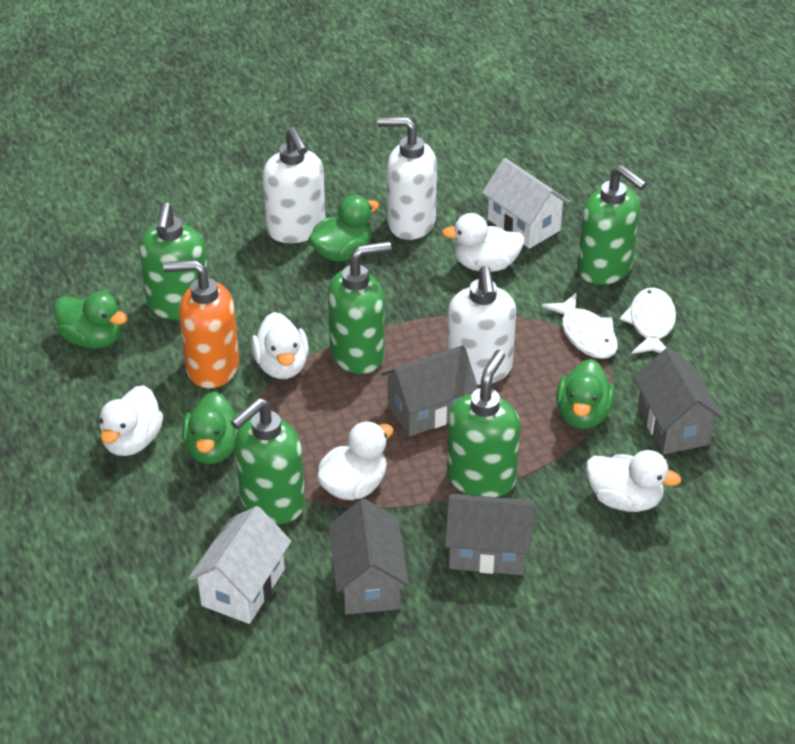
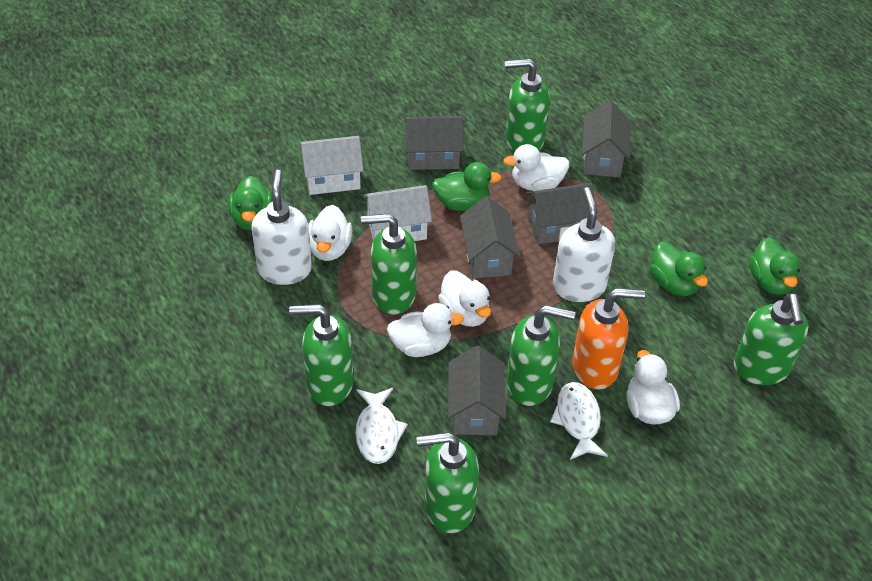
green soap dispenser: 5 -> 6
grey house: 4 -> 5
white soap dispenser: 3 -> 2

